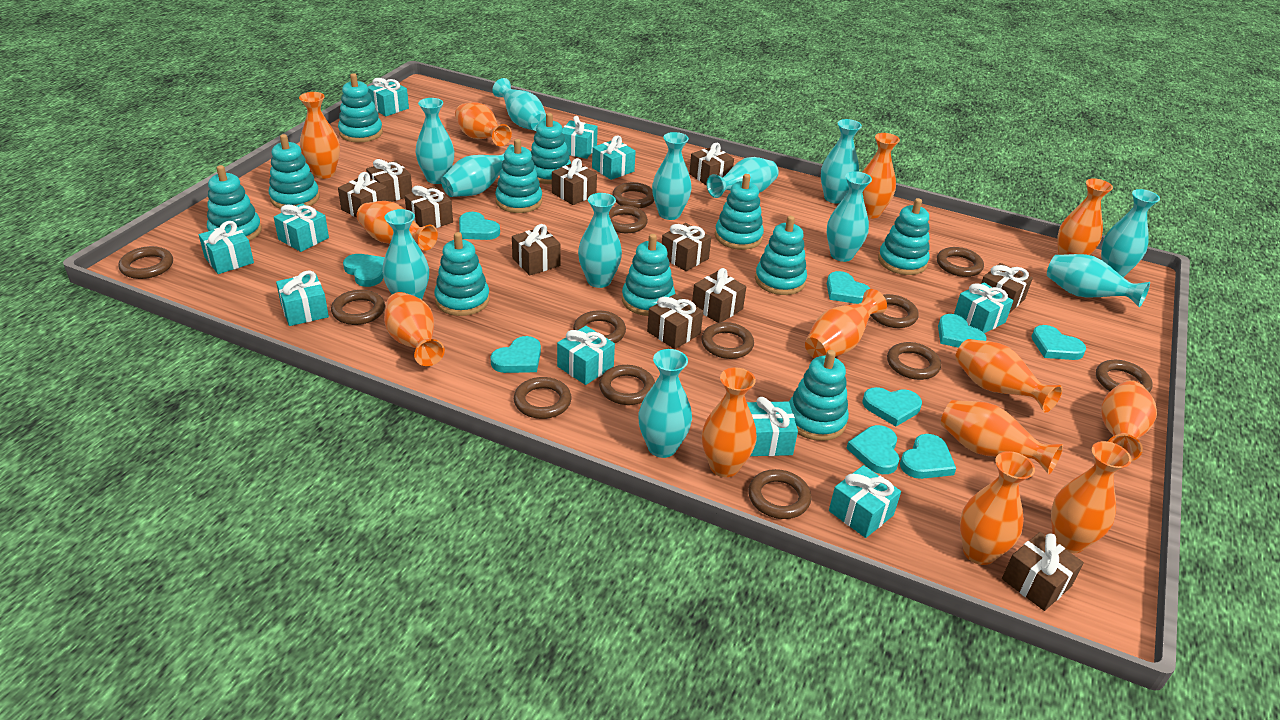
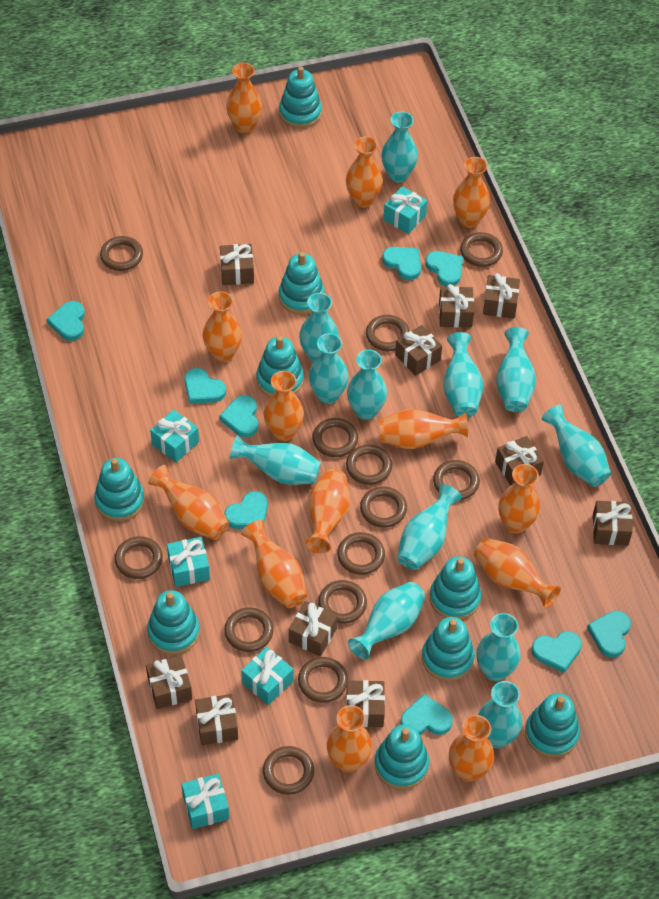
brown gift: 11 -> 10
turquoise gift: 10 -> 5
turquoise stacking toy: 11 -> 9

